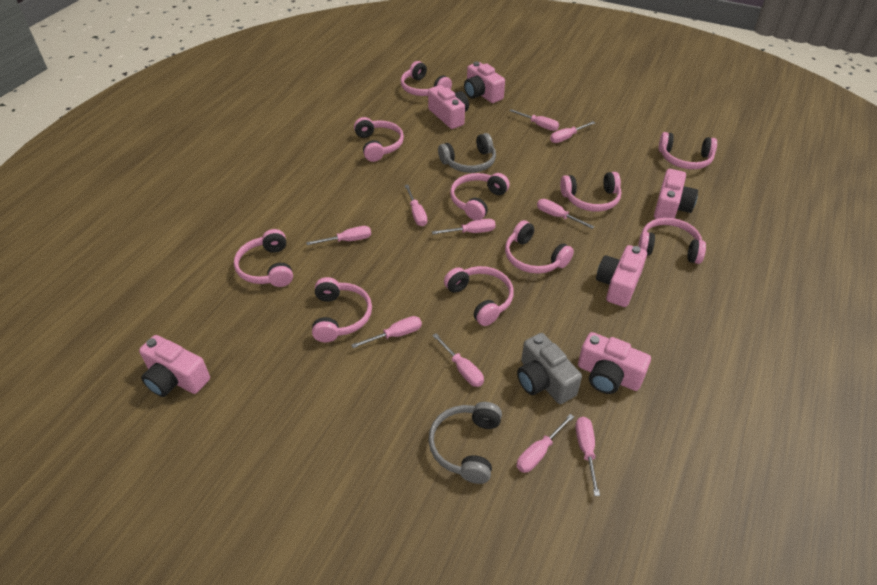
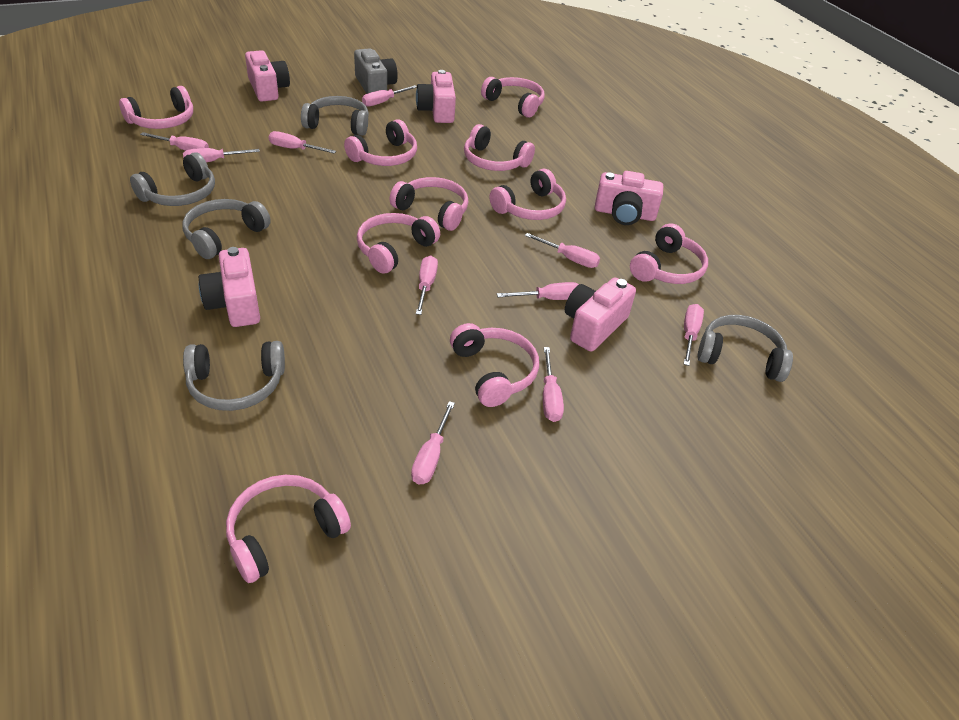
grey headphones: 2 -> 5
pink camera: 6 -> 5

